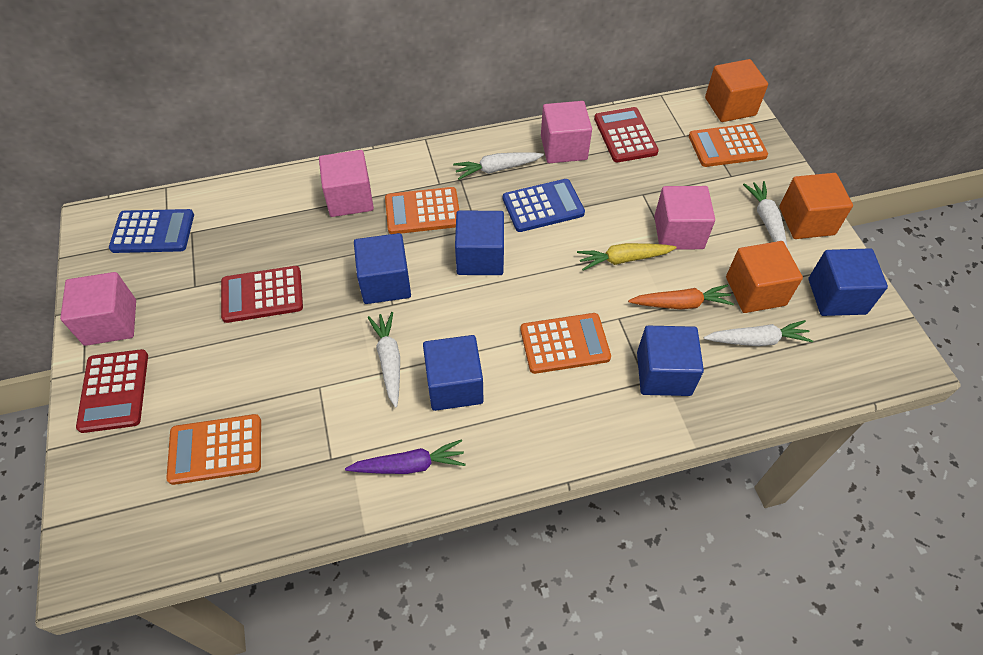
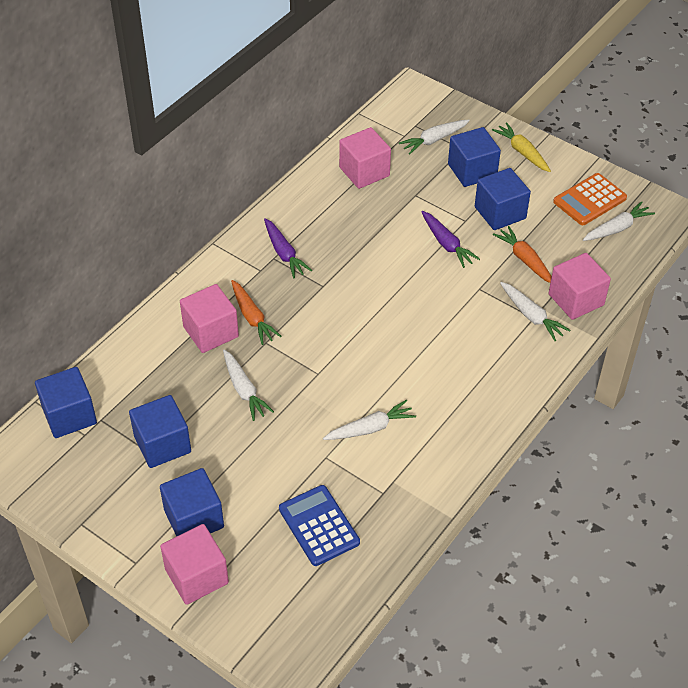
blue calculator: 2 -> 1
orange calculator: 4 -> 1
orange carrot: 1 -> 2
orange cube: 3 -> 0
purple carrot: 1 -> 2
red calculator: 3 -> 0
white carrot: 4 -> 5

